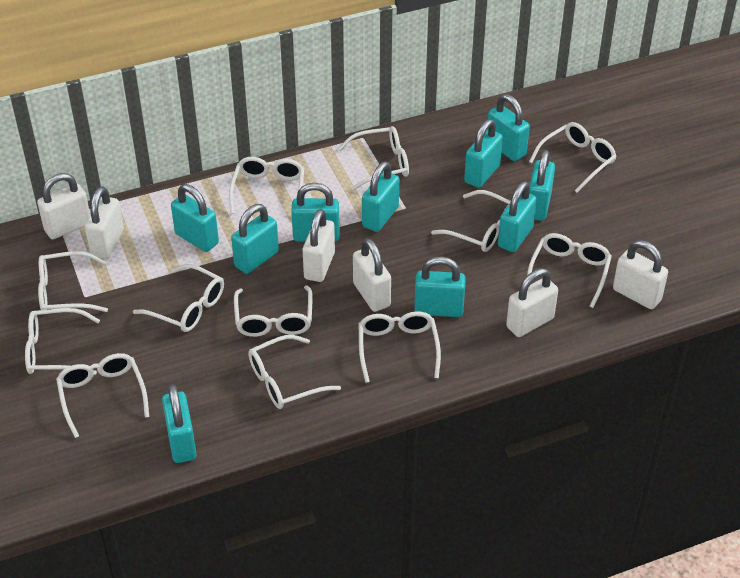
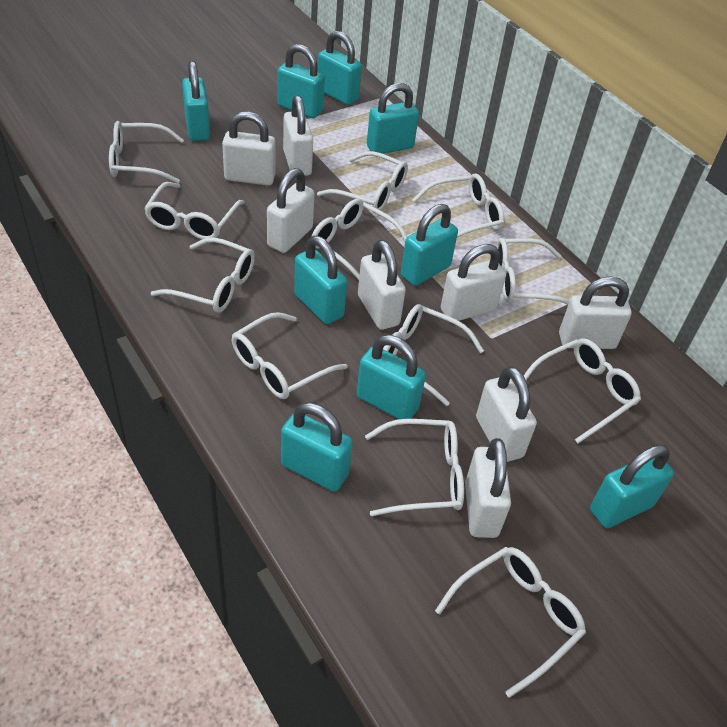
turquoise padlock: 10 -> 9
white padlock: 6 -> 8

